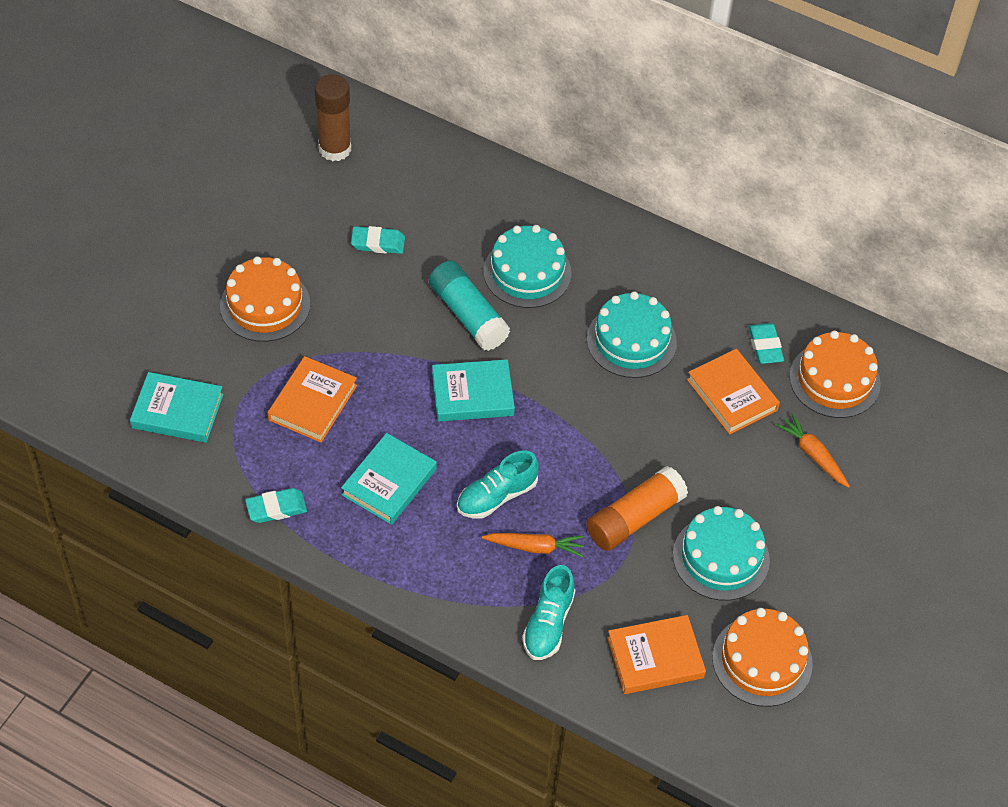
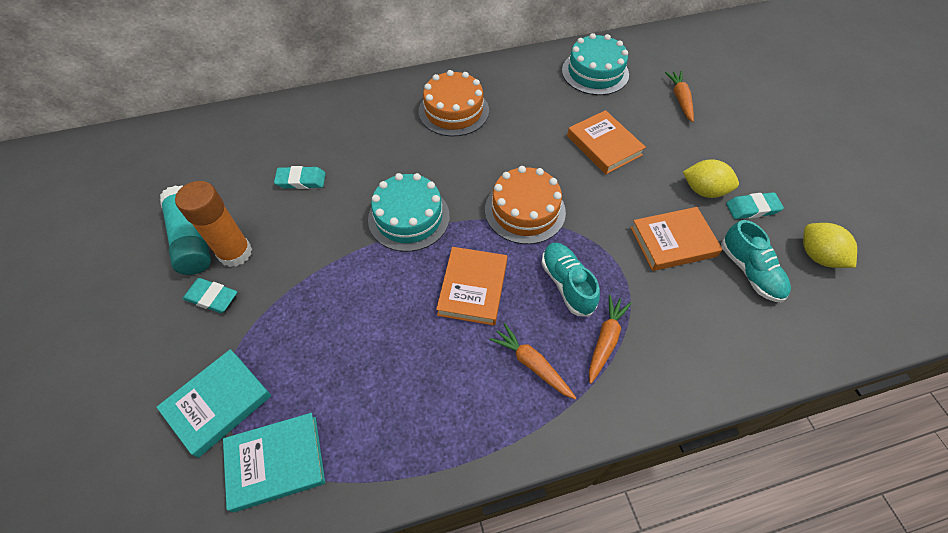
brown glue stick: 1 -> 0
orange cake: 3 -> 2
orange carrot: 2 -> 3
turquoise book: 3 -> 2
turquoise cake: 3 -> 2
yellow lemon: 0 -> 2

